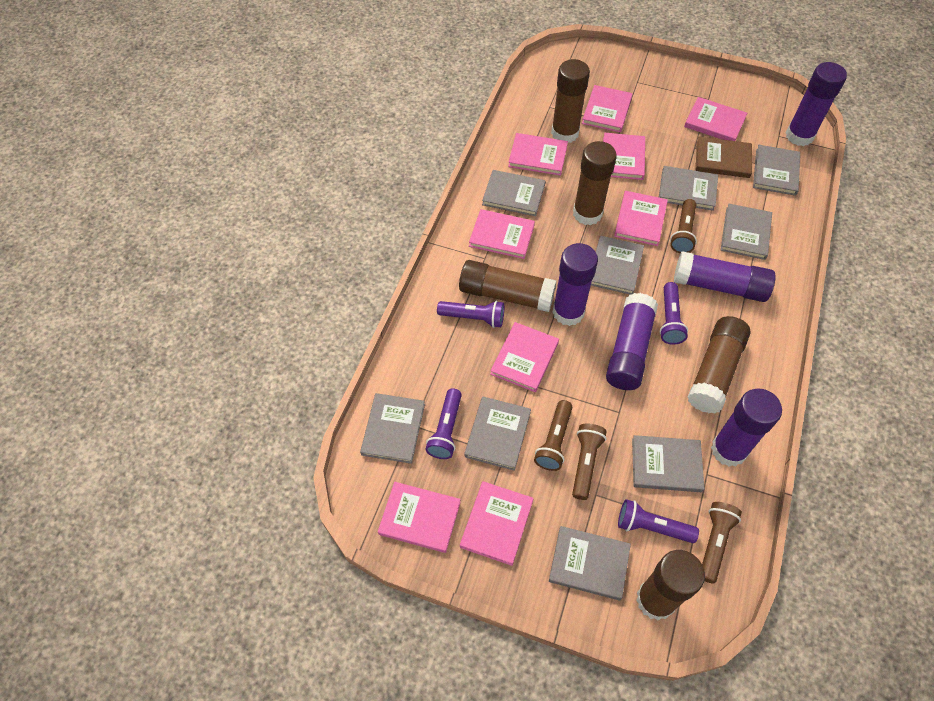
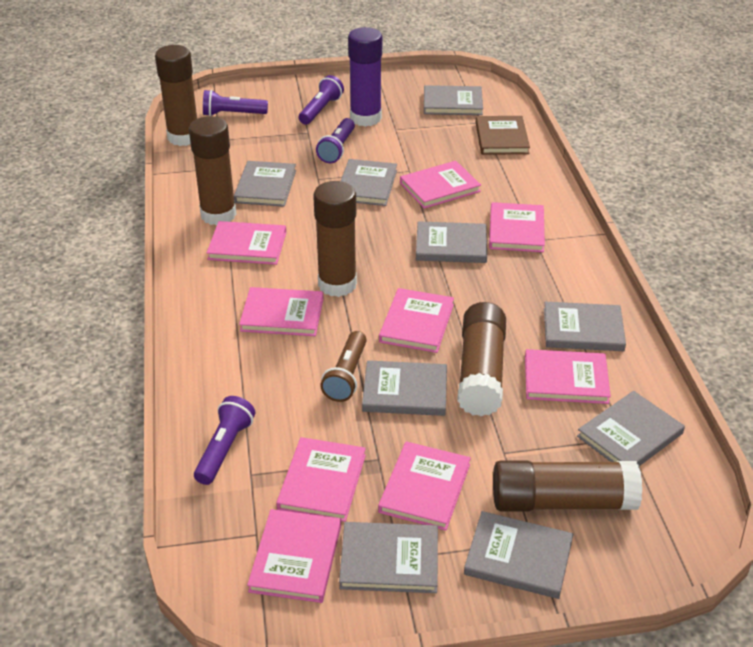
brown flashlight: 4 -> 1
purple glue stick: 5 -> 1

